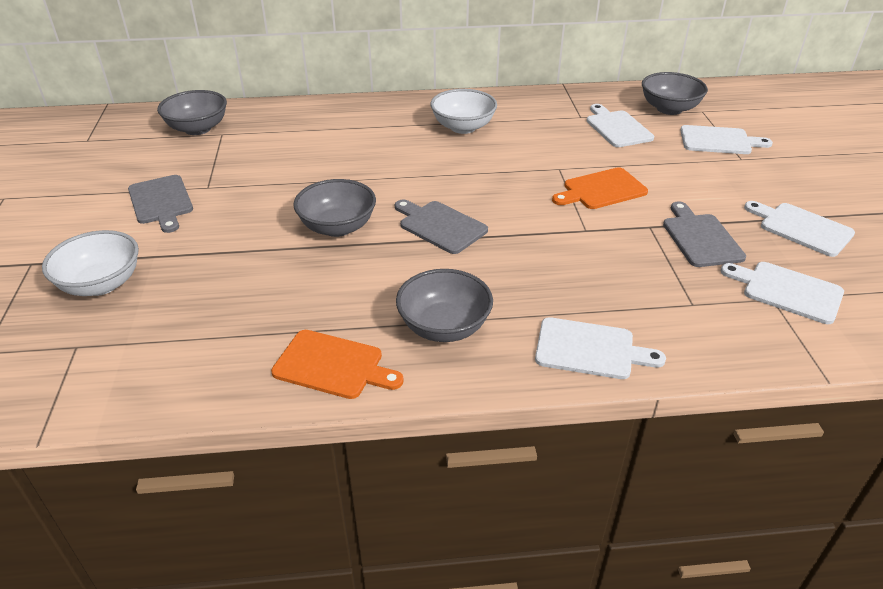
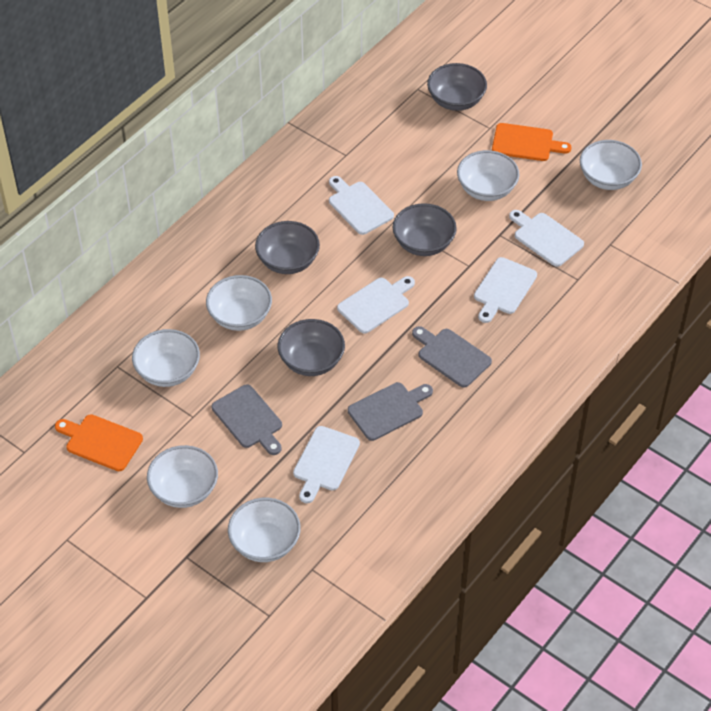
white bowl: 2 -> 6

